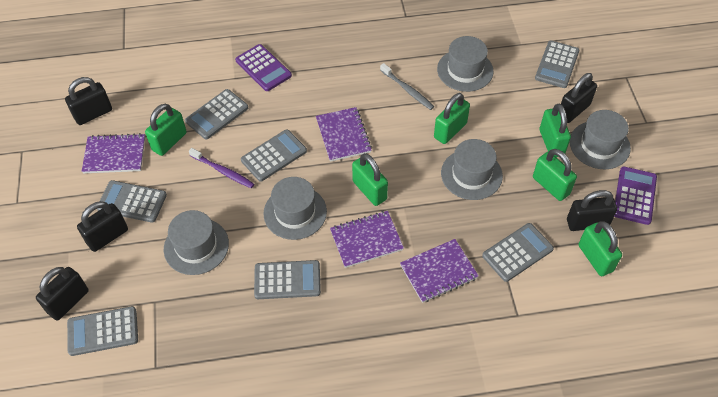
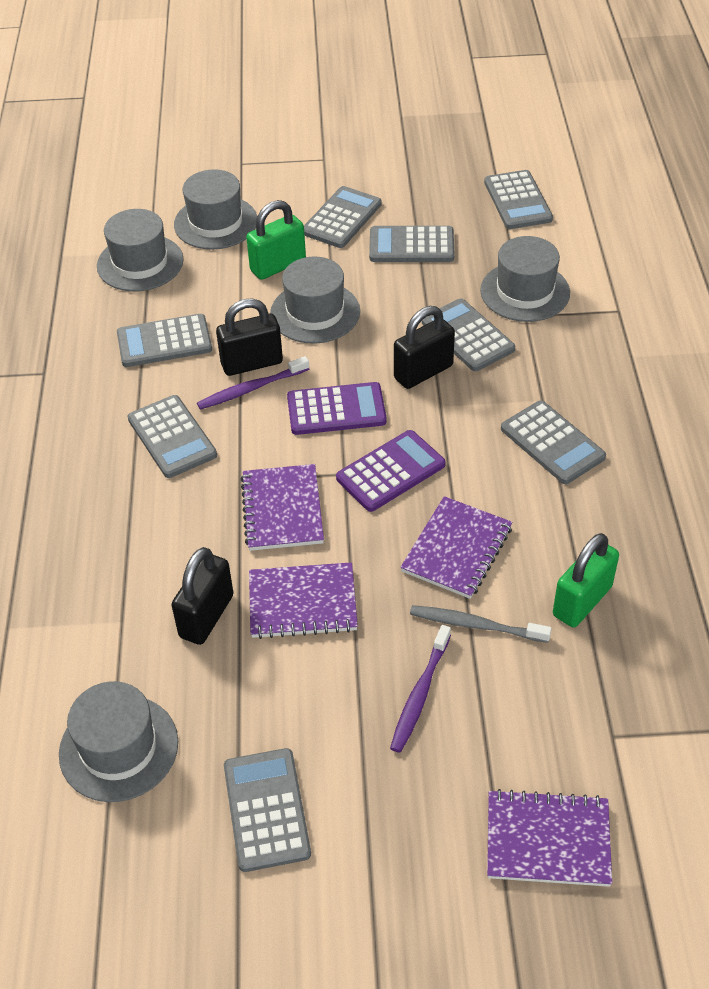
black padlock: 5 -> 3
green padlock: 6 -> 2
grey calculator: 7 -> 8
purple toothbrush: 1 -> 2

